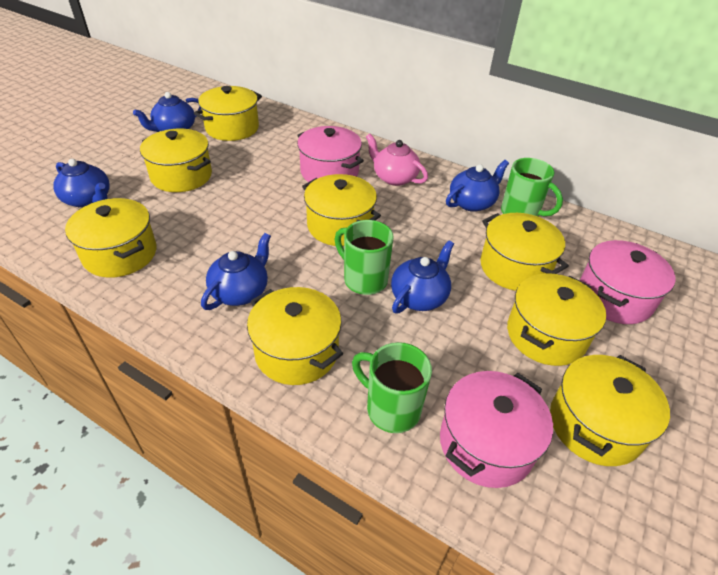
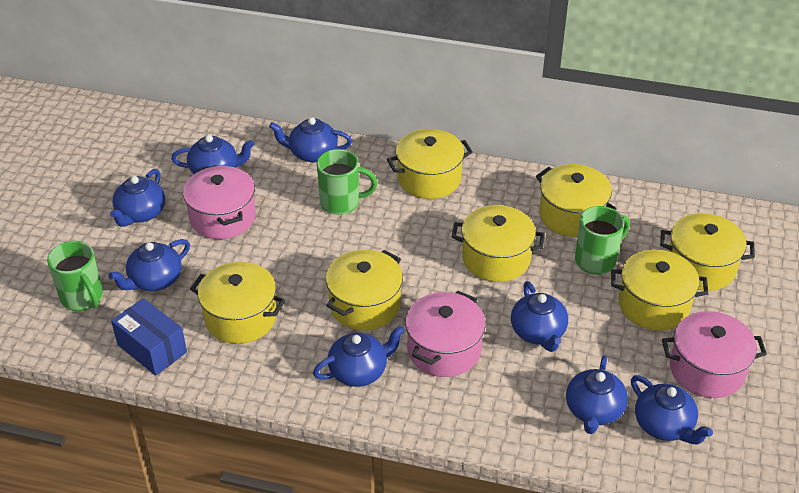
blue box: 0 -> 1
blue teapot: 5 -> 8
pink teapot: 1 -> 0
yellow pot: 8 -> 7

